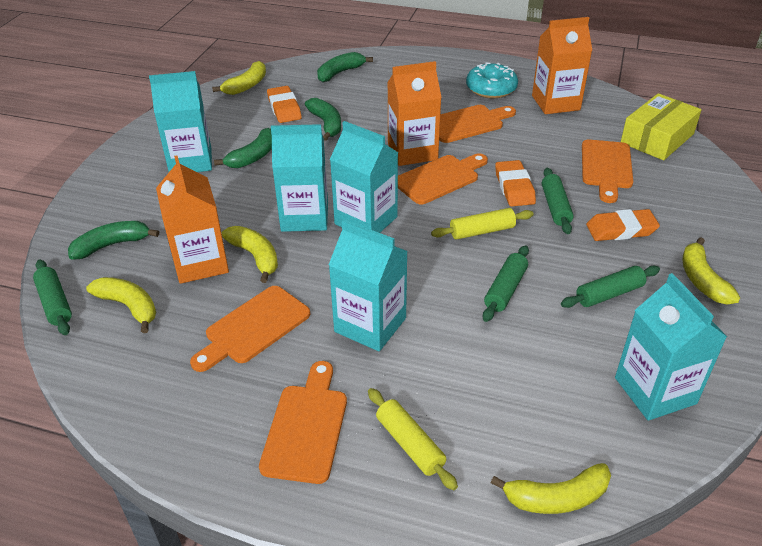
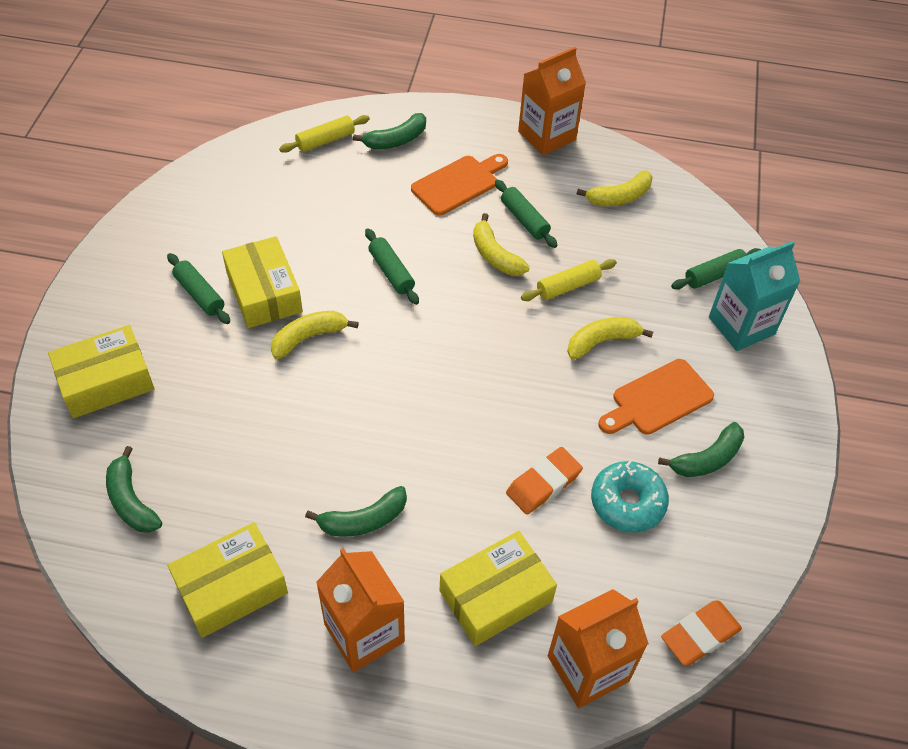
orange cutting board: 5 -> 2
orange eraser: 3 -> 2
turquoise carton: 5 -> 1
yellow banana: 5 -> 4
yellow box: 1 -> 4

